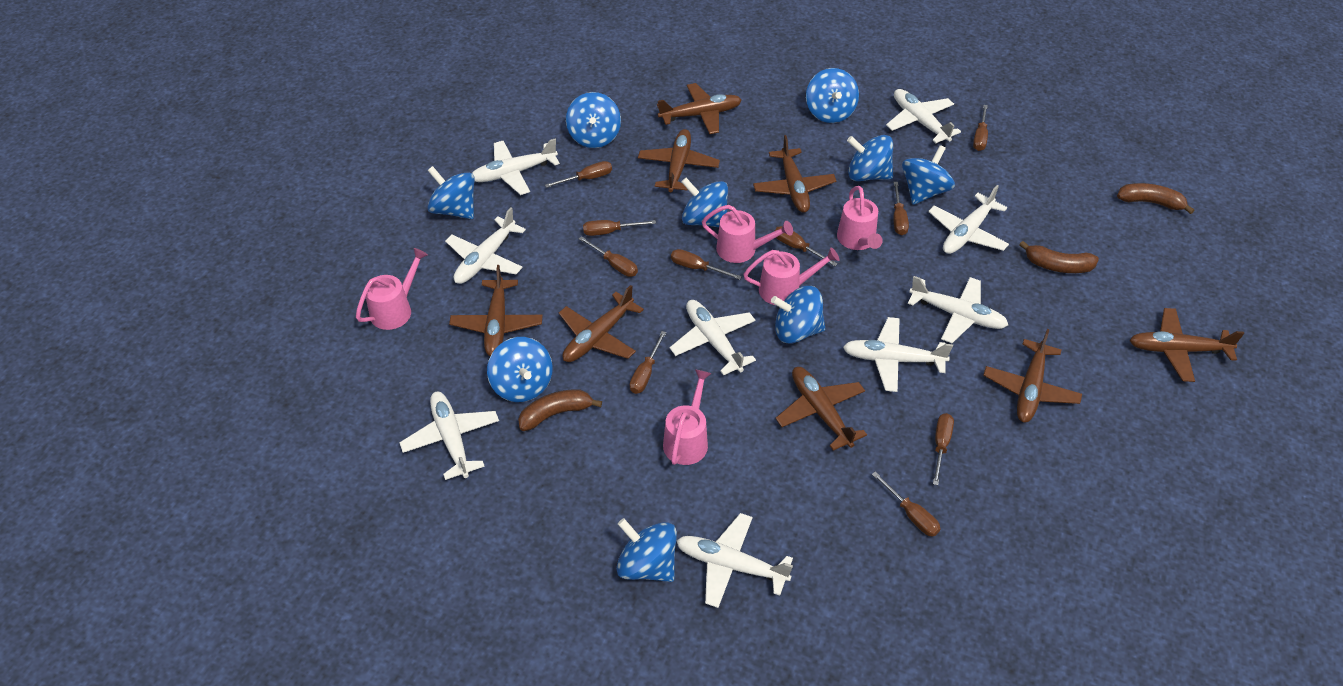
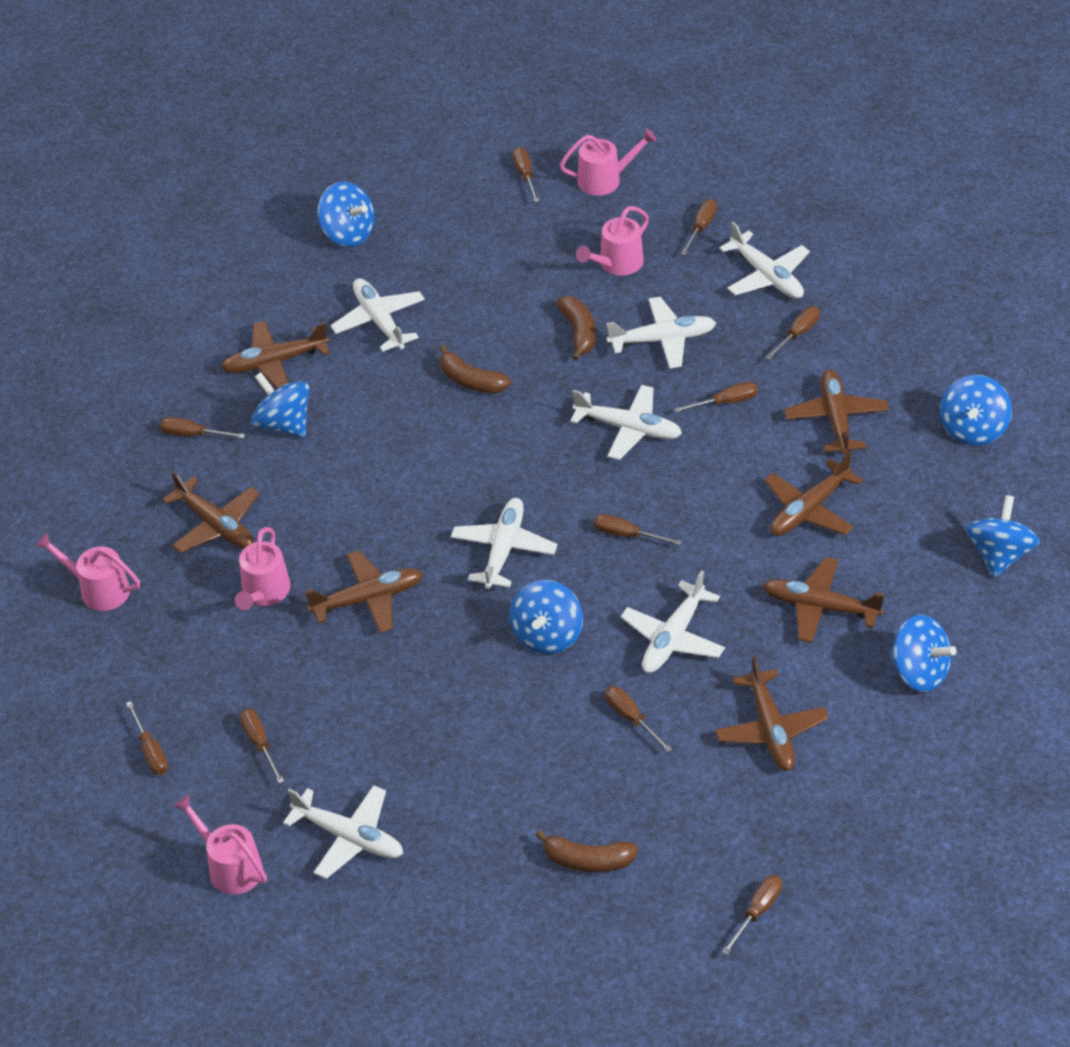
blue spinning top: 9 -> 6
brown plane: 8 -> 7
white plane: 9 -> 7

